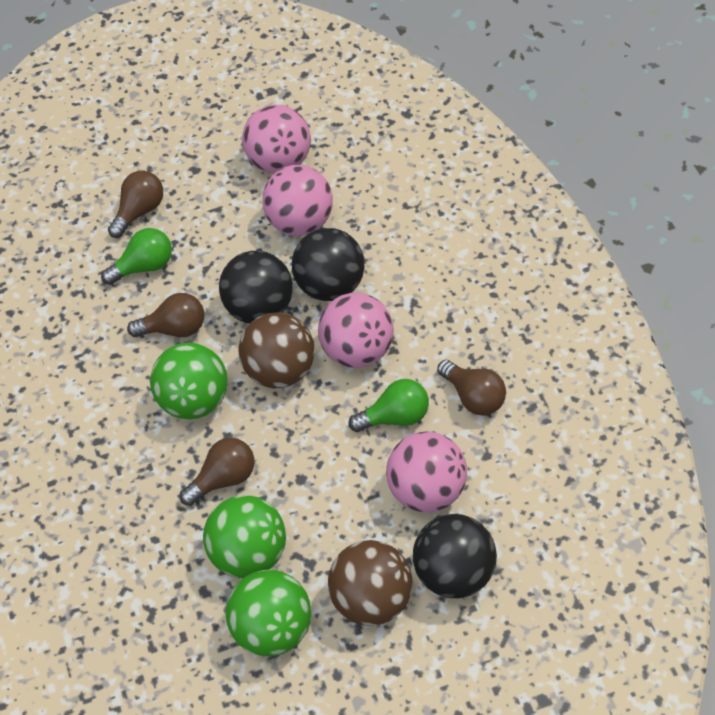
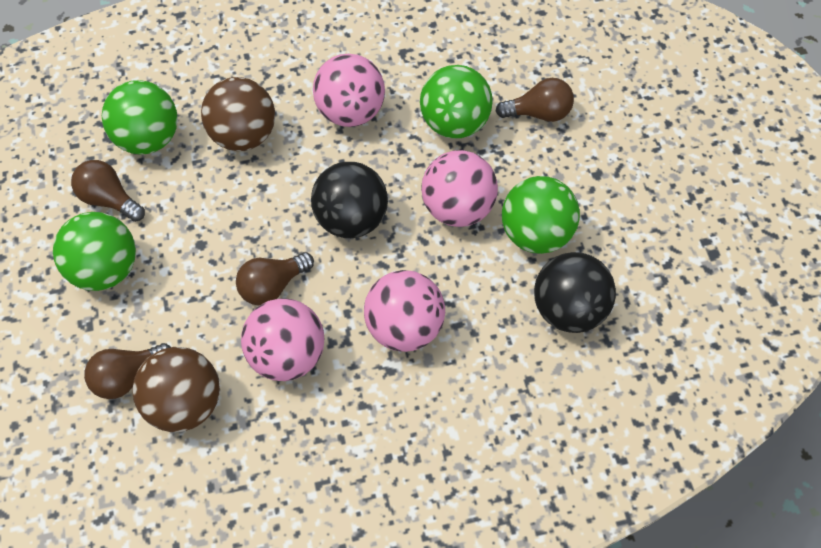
black ball: 3 -> 2
green ball: 3 -> 4
green light bulb: 2 -> 0

